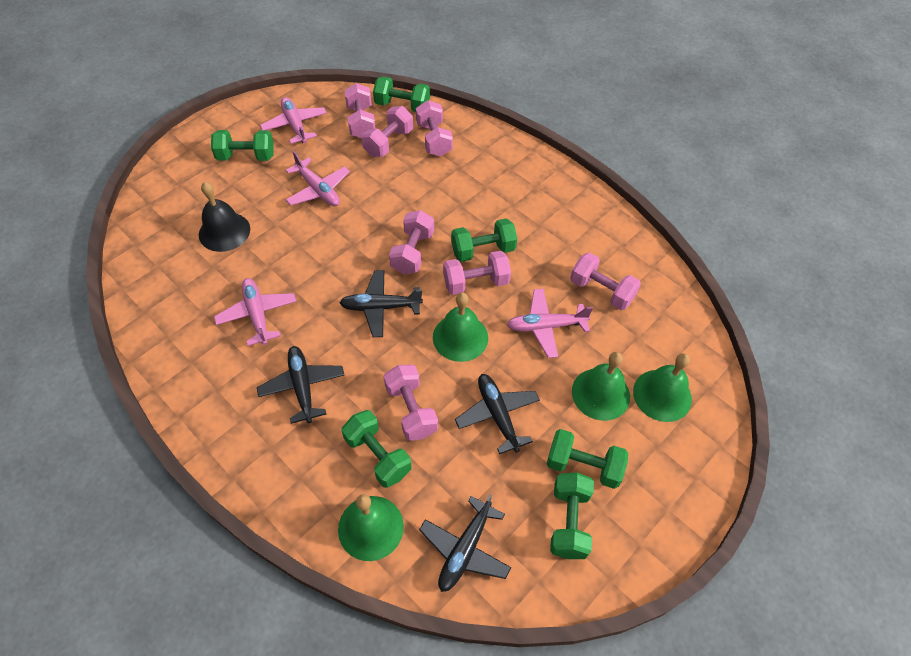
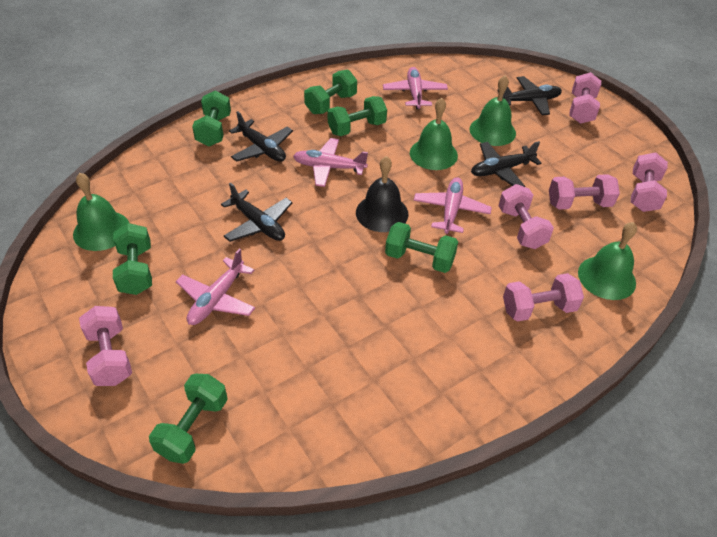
pink dumbbell: 7 -> 6

